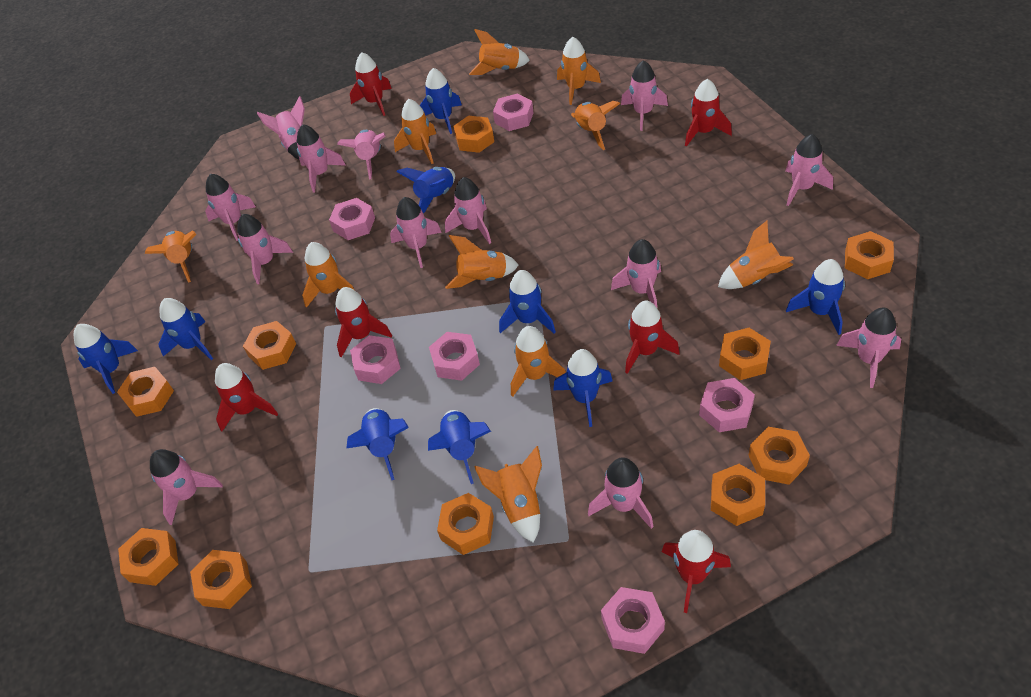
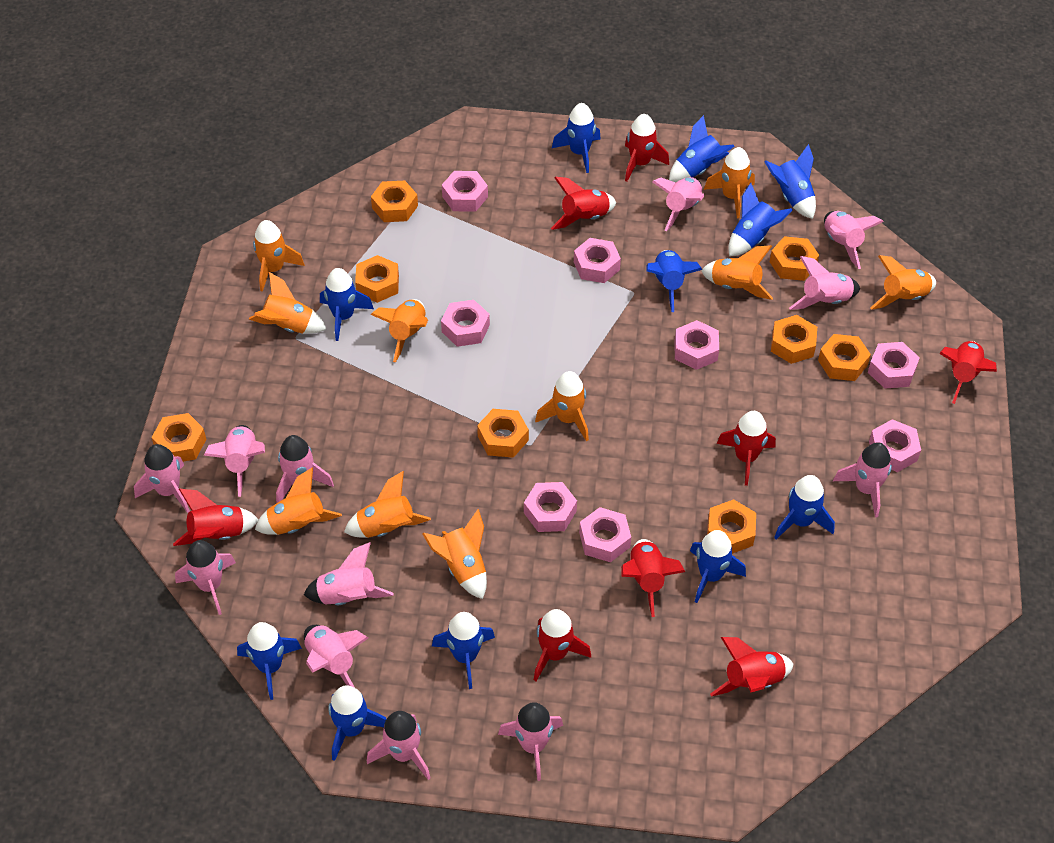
blue rocket: 9 -> 11
orange nut: 10 -> 8
pink nut: 6 -> 8
pink rocket: 13 -> 12
red rocket: 6 -> 8

